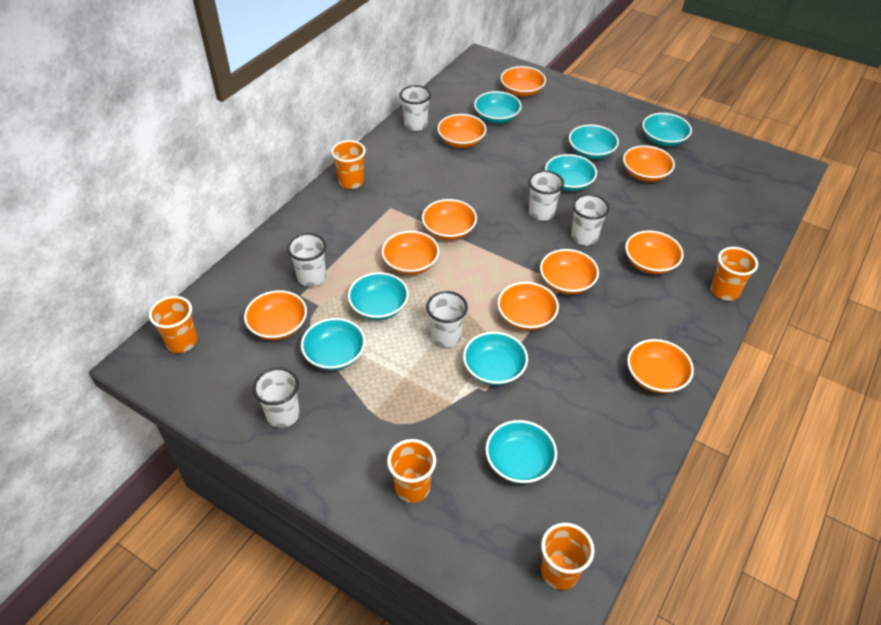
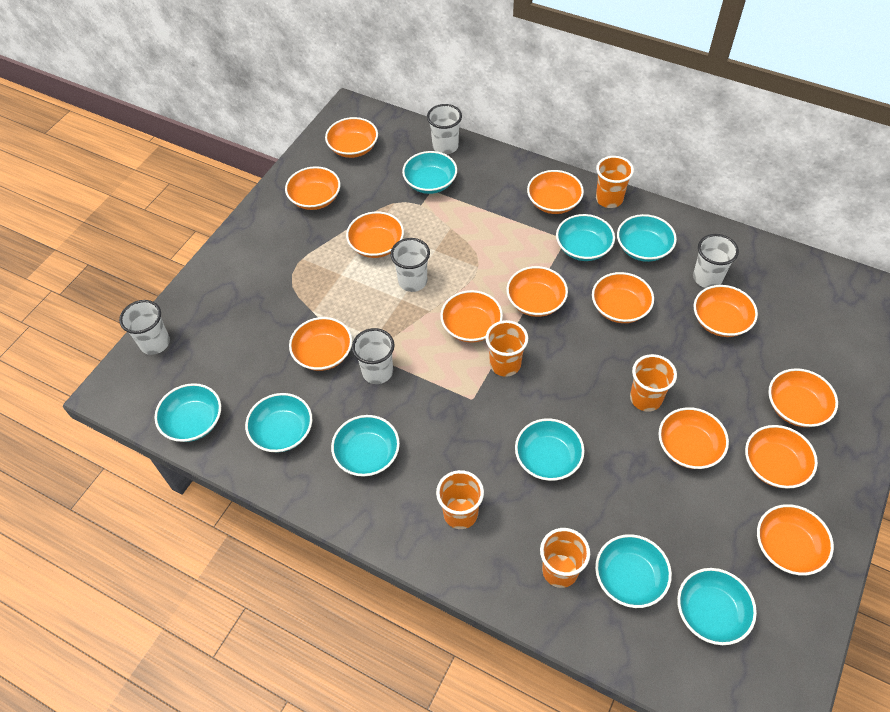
orange bowl: 10 -> 13
turquoise bowl: 8 -> 9
white cup: 6 -> 5

